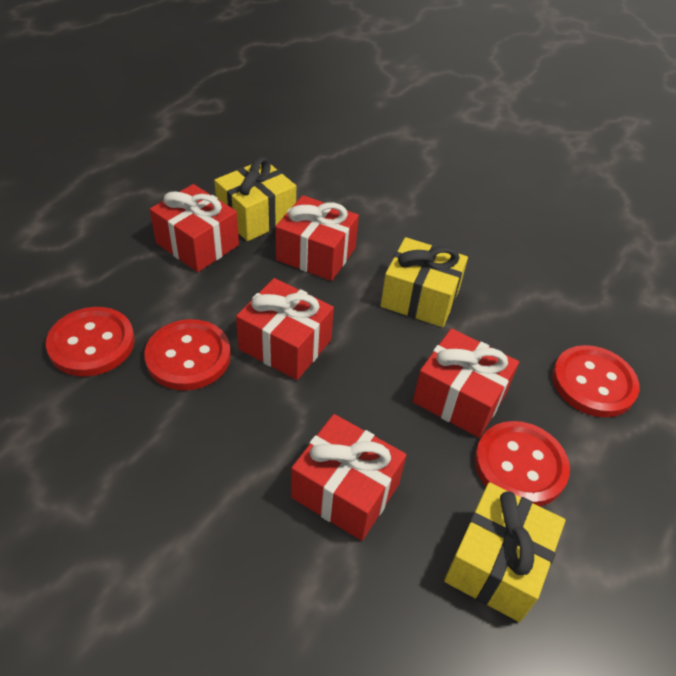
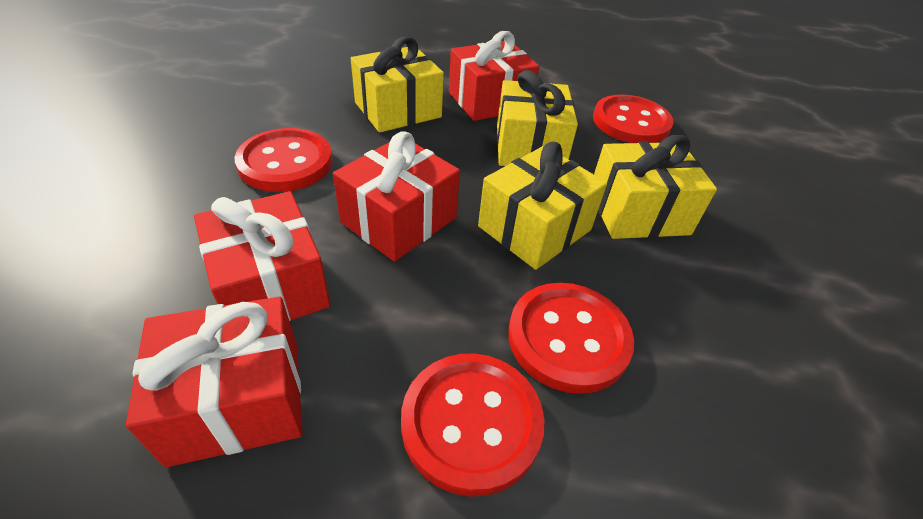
red gift: 5 -> 4
yellow gift: 3 -> 4

